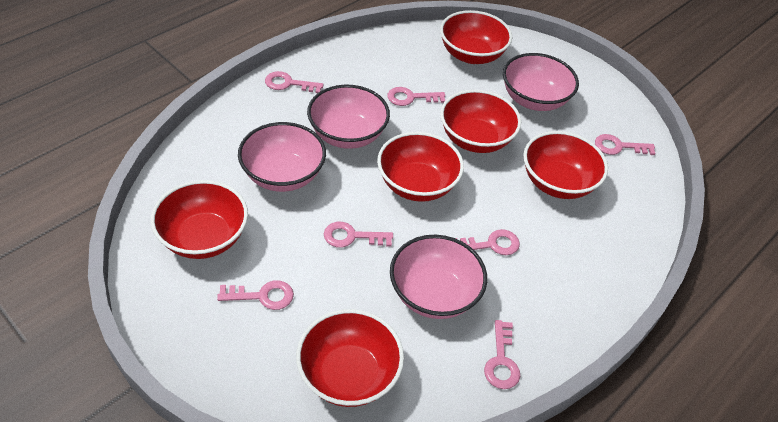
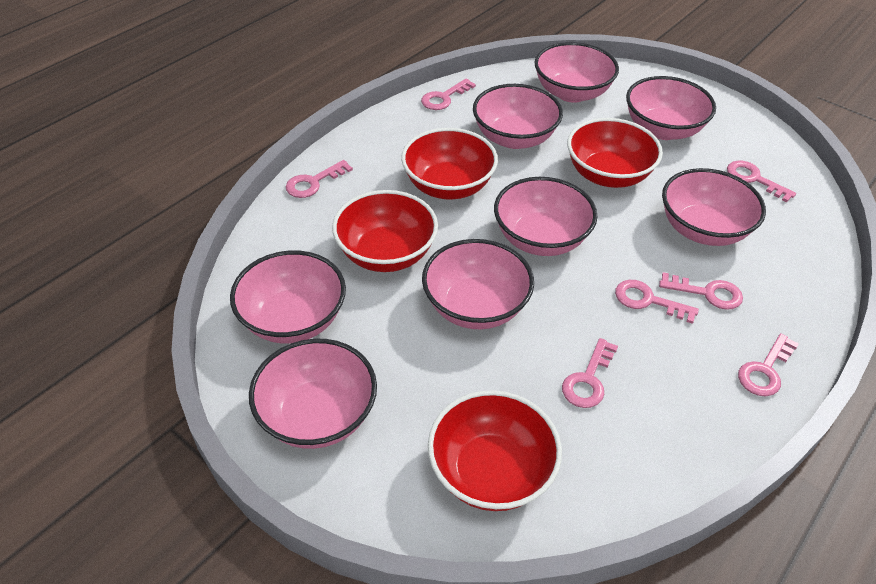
pink bowl: 4 -> 8
red bowl: 6 -> 4

